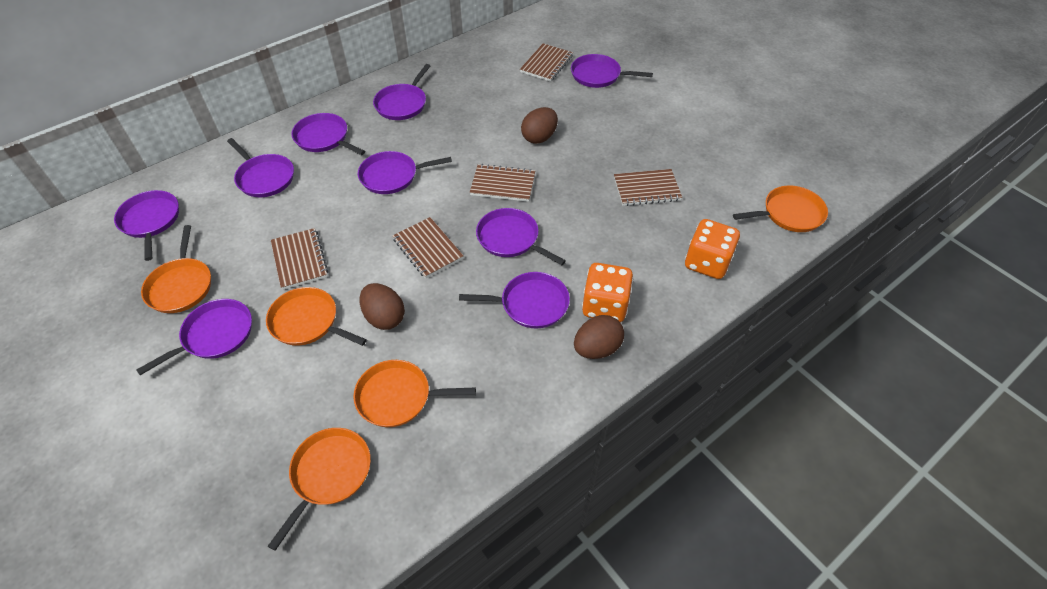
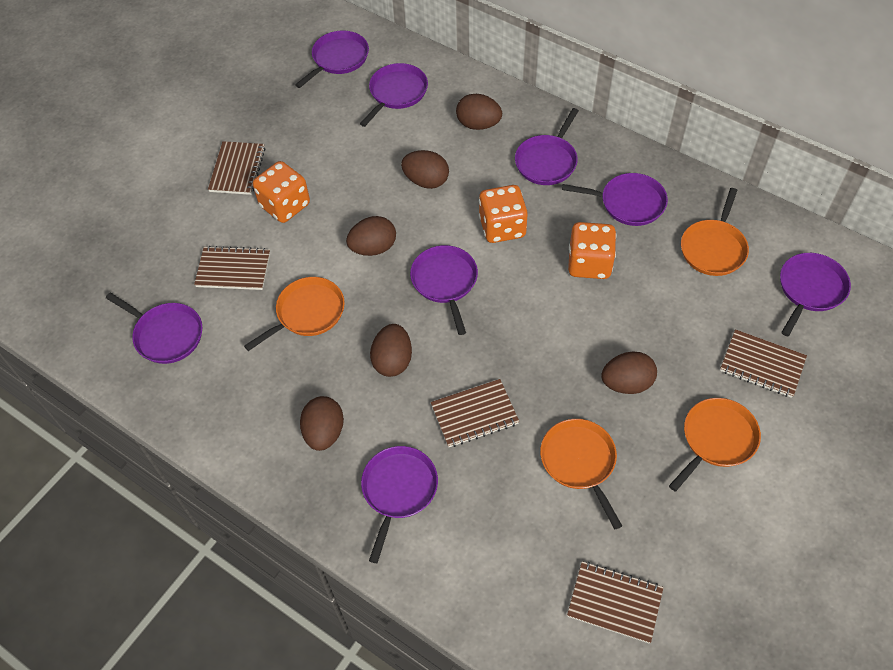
brown egg: 3 -> 6
orange dice: 2 -> 3
orange pan: 5 -> 4
purple pan: 9 -> 8

